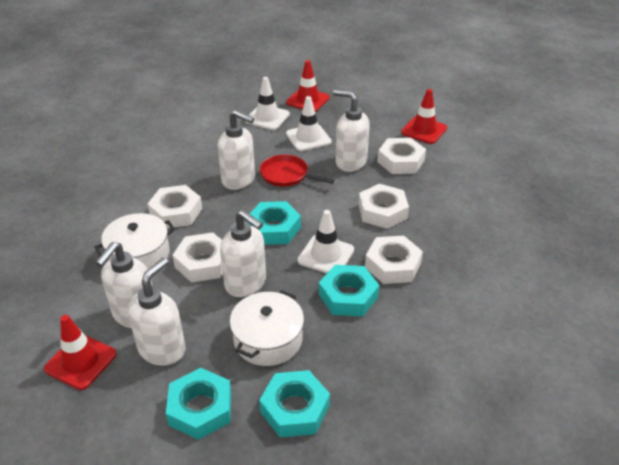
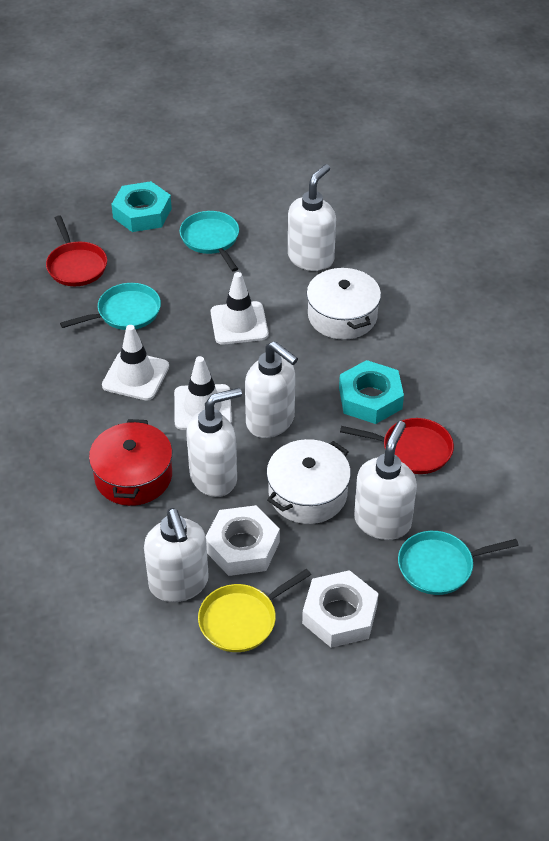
red pan: 1 -> 2
red pot: 0 -> 1
red traffic cone: 3 -> 0
turquoise nut: 4 -> 2
turquoise pan: 0 -> 3
white nut: 5 -> 2
yellow pan: 0 -> 1

